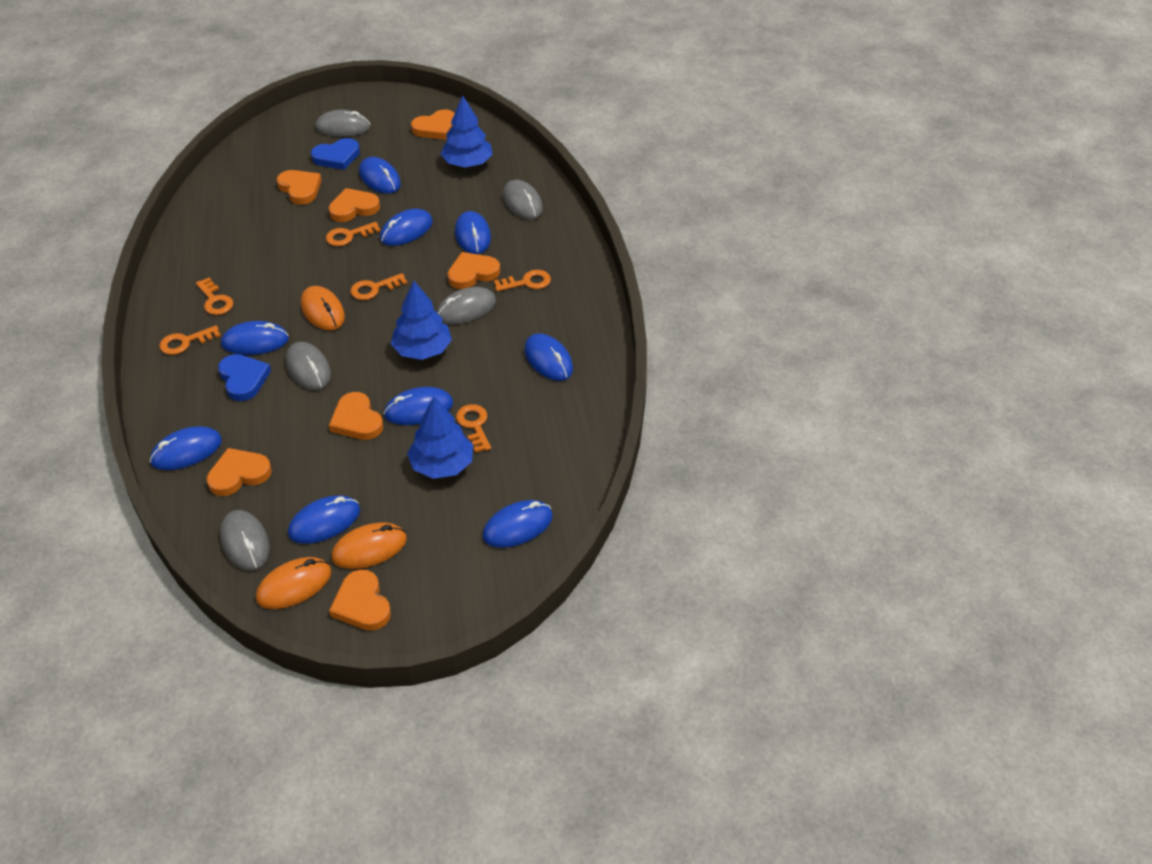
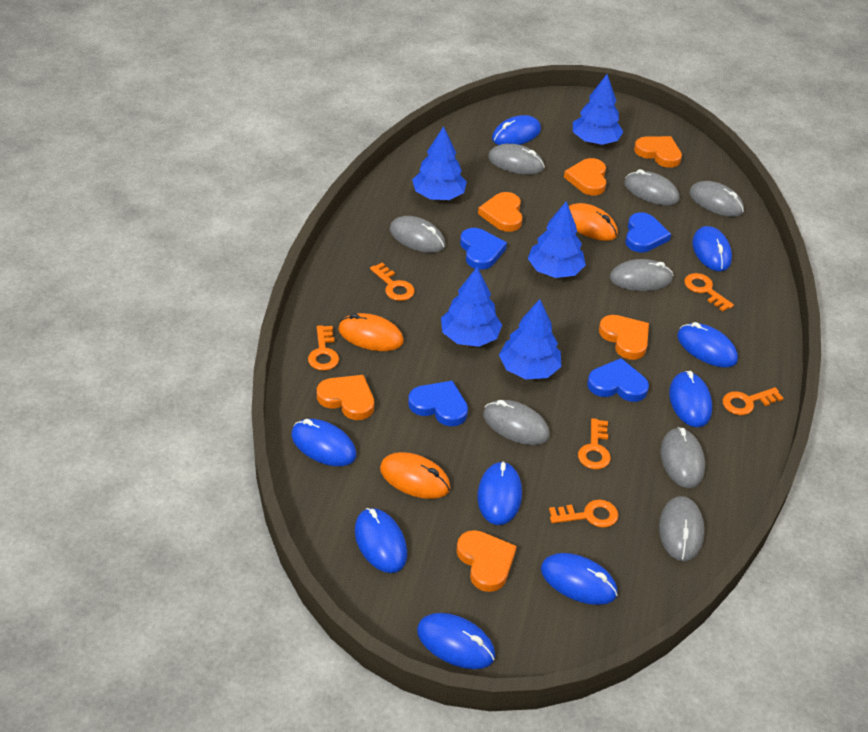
blue heart: 2 -> 4
blue tree: 3 -> 5
grey mouse: 5 -> 8
orange heart: 7 -> 6

